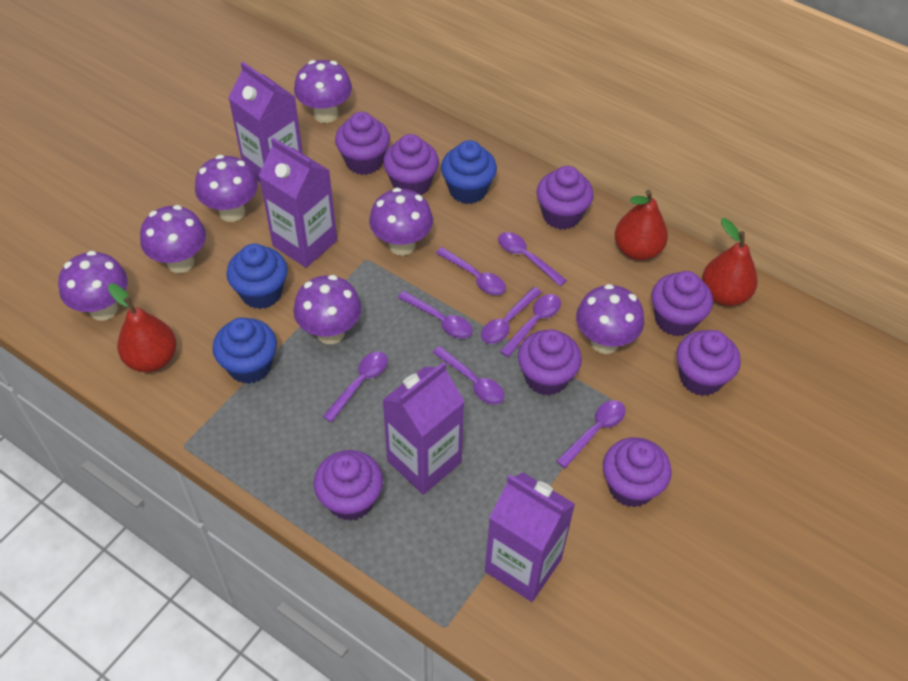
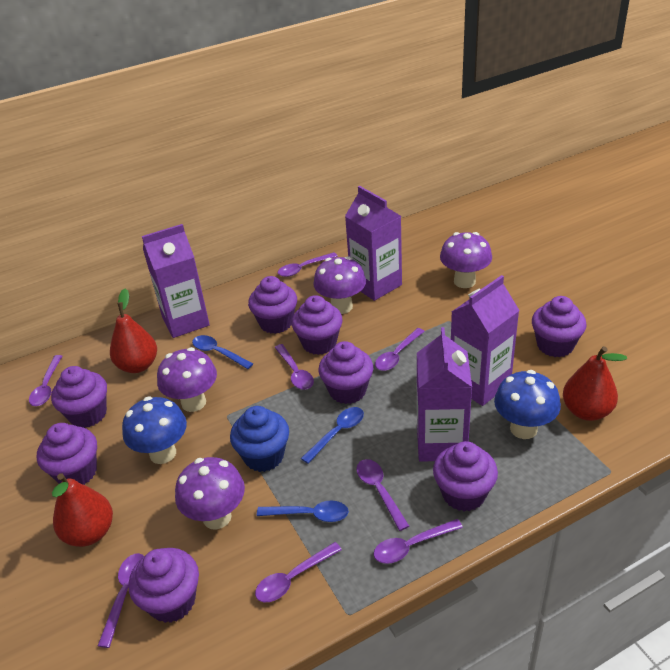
blue cupcake: 3 -> 1
blue mushroom: 0 -> 2
blue spoon: 0 -> 3
purple mushroom: 7 -> 4

